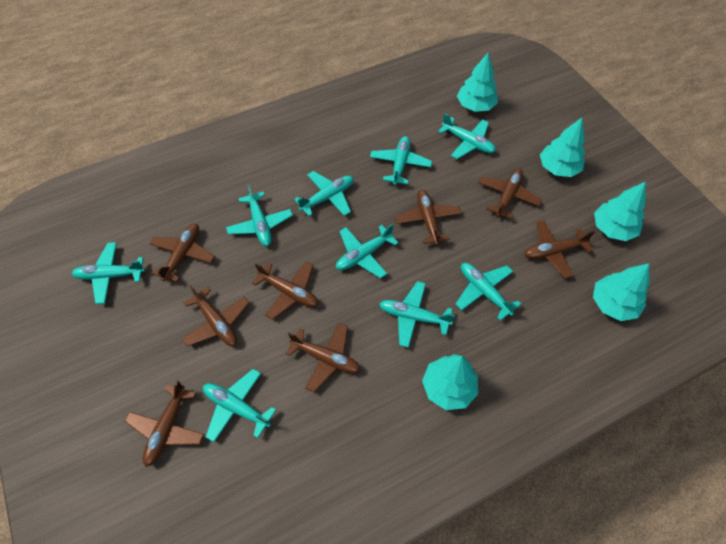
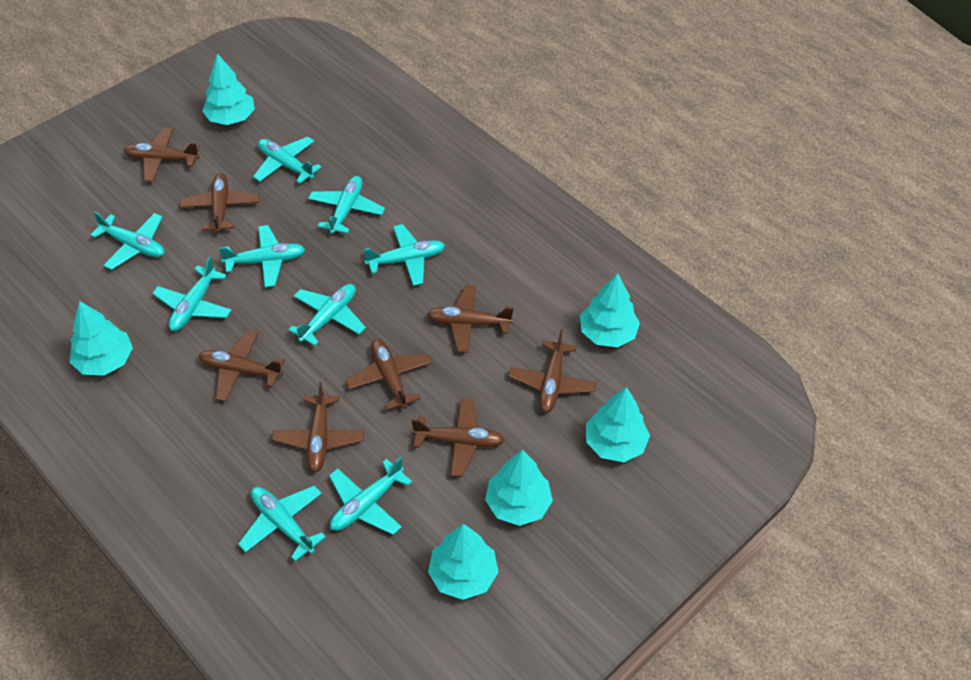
turquoise tree: 5 -> 6

